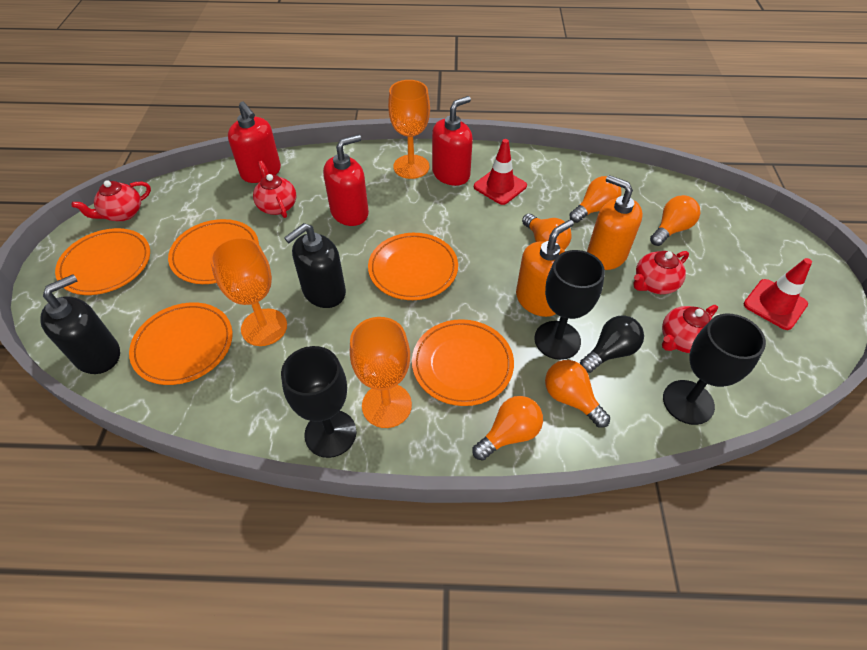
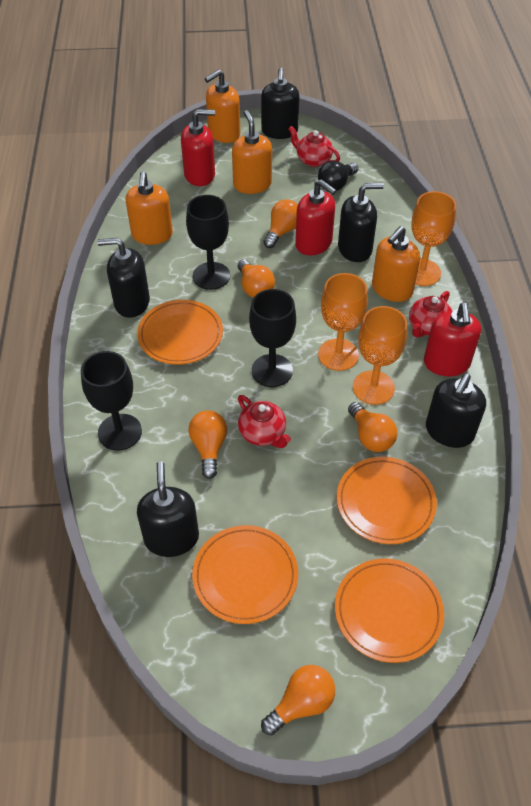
black soap dispenser: 2 -> 5
orange plate: 5 -> 4
orange soap dispenser: 2 -> 4
red teapot: 4 -> 3
red traffic cone: 2 -> 0

